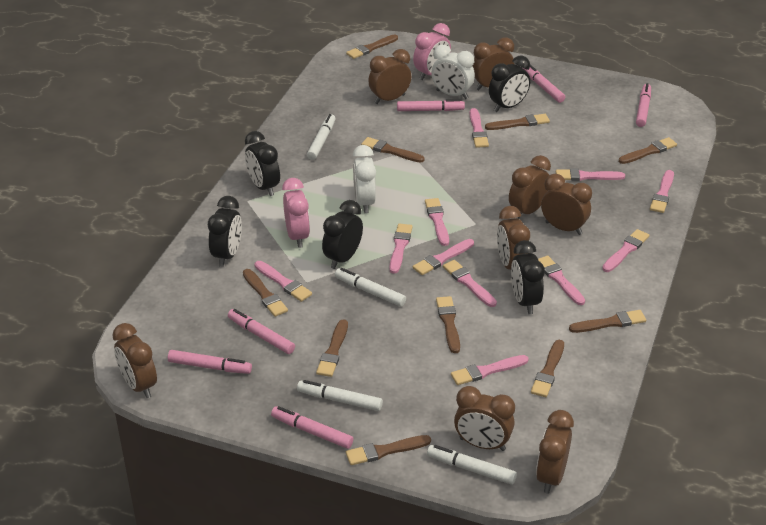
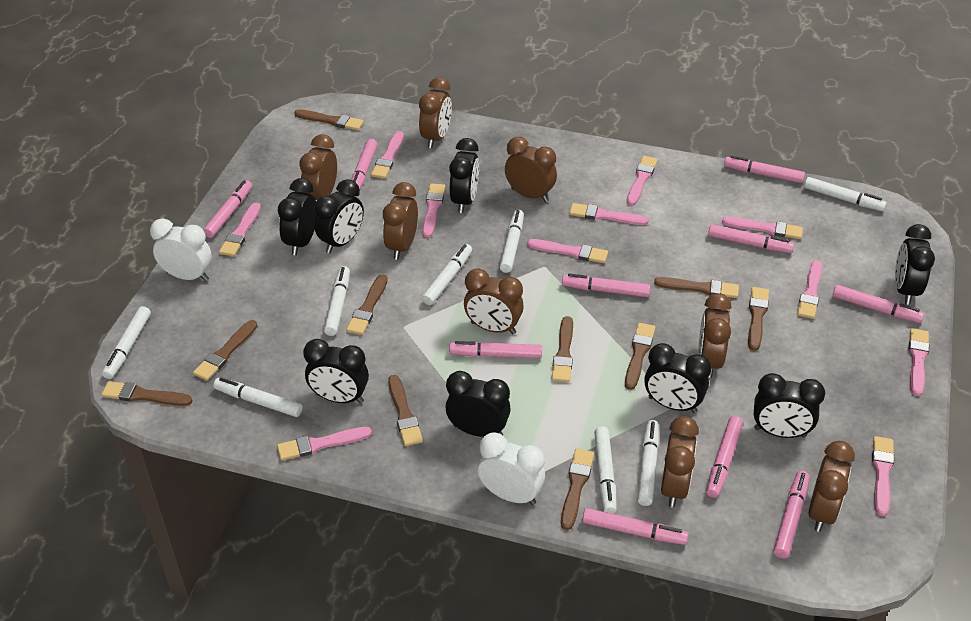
black clock: 5 -> 8
pink clock: 2 -> 0
pink marker: 6 -> 10
white marker: 4 -> 8

